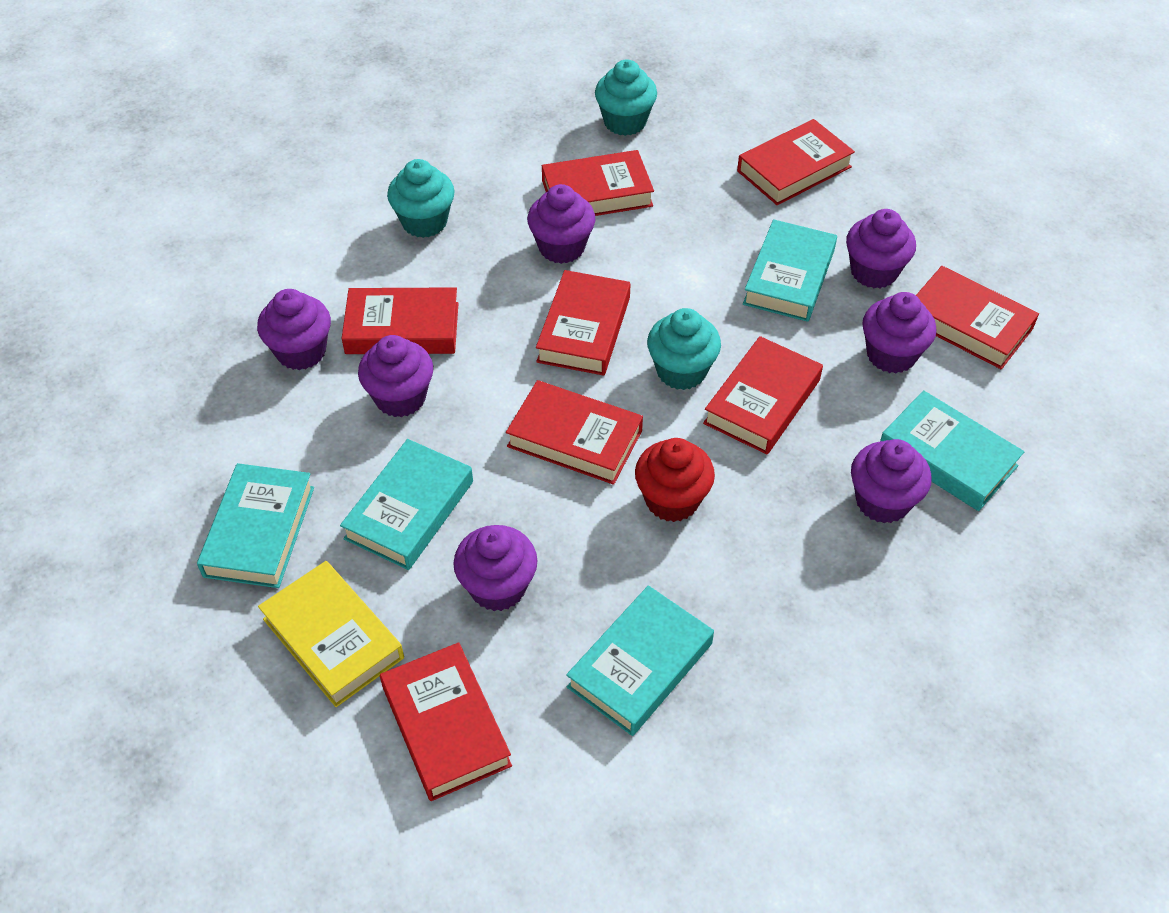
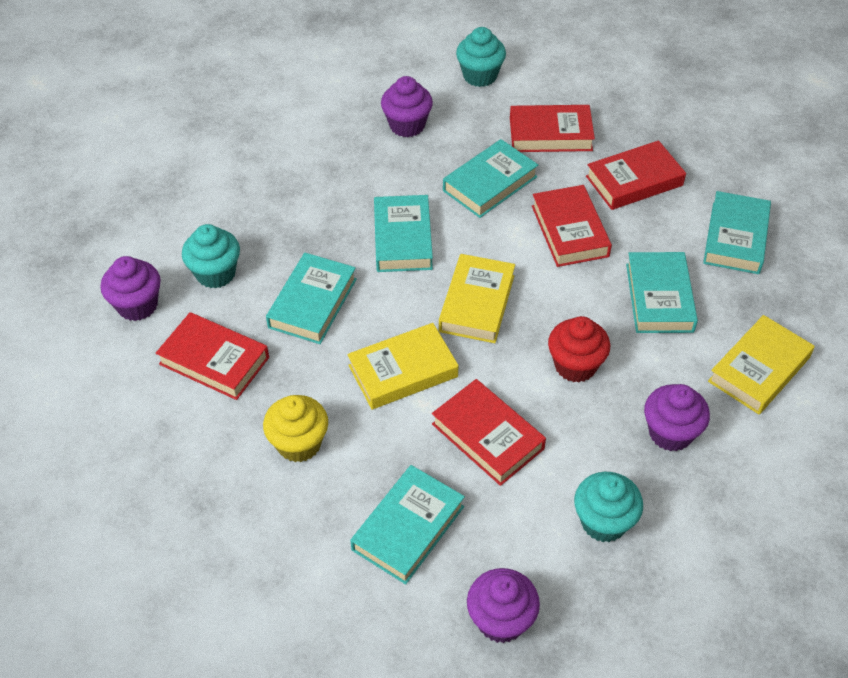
purple cupcake: 7 -> 4
red book: 8 -> 5
turquoise book: 5 -> 6
yellow book: 1 -> 3
yellow cupcake: 0 -> 1

